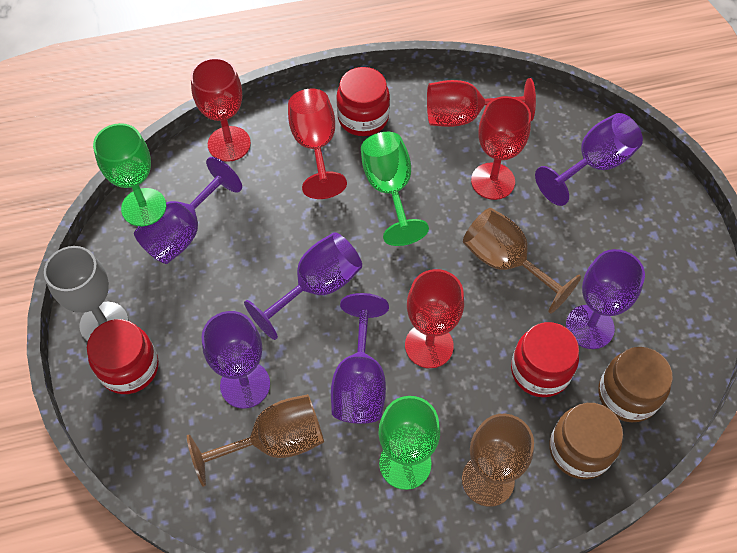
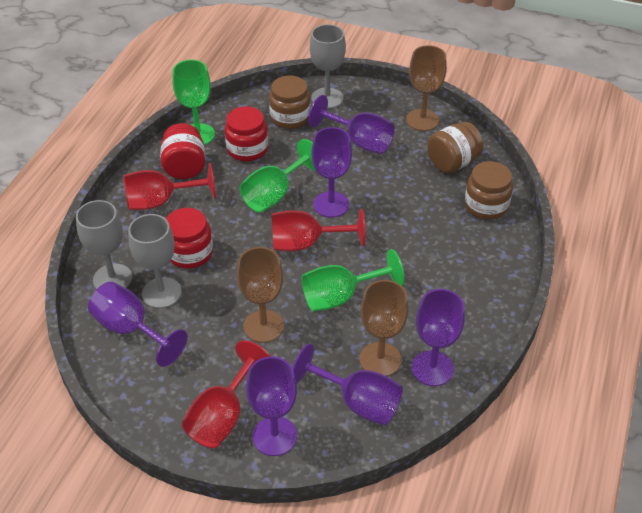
brown jar: 2 -> 3
grey goblet: 1 -> 3
red goblet: 5 -> 3

